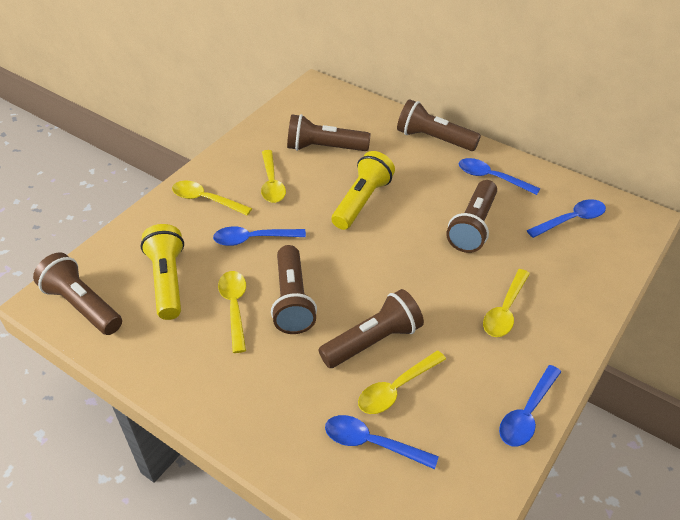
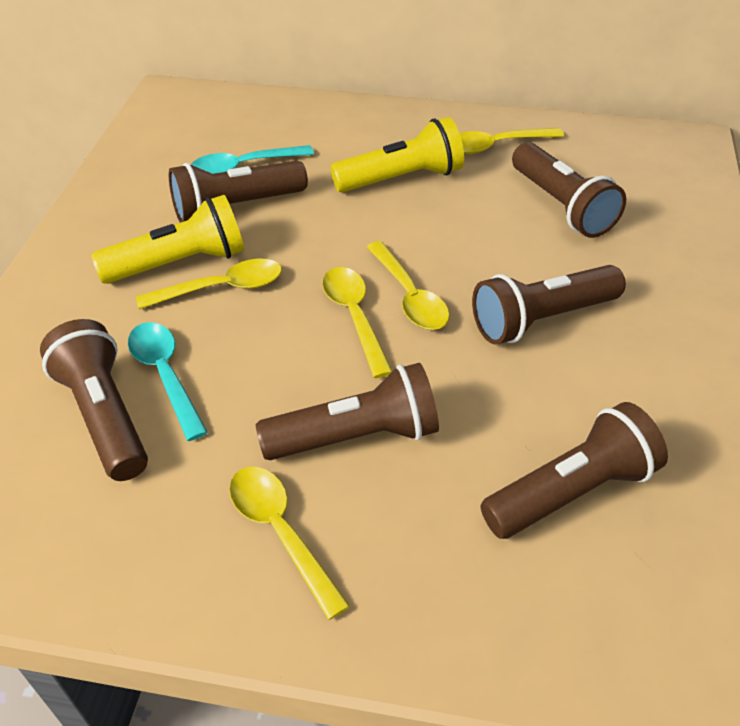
blue spoon: 5 -> 0
turquoise spoon: 0 -> 2

